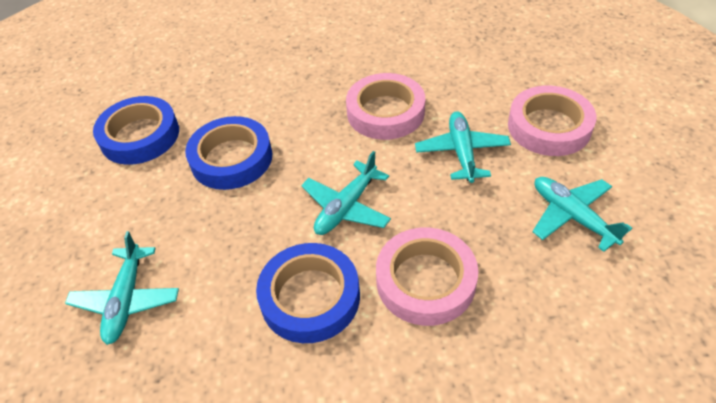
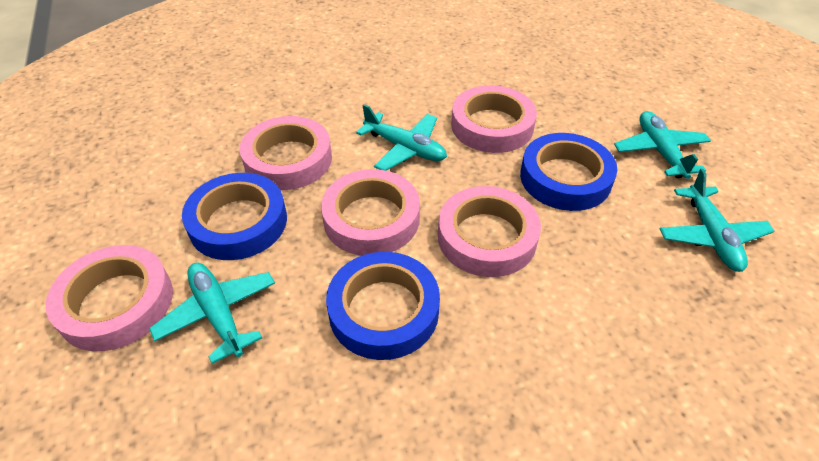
pink tape: 3 -> 5

